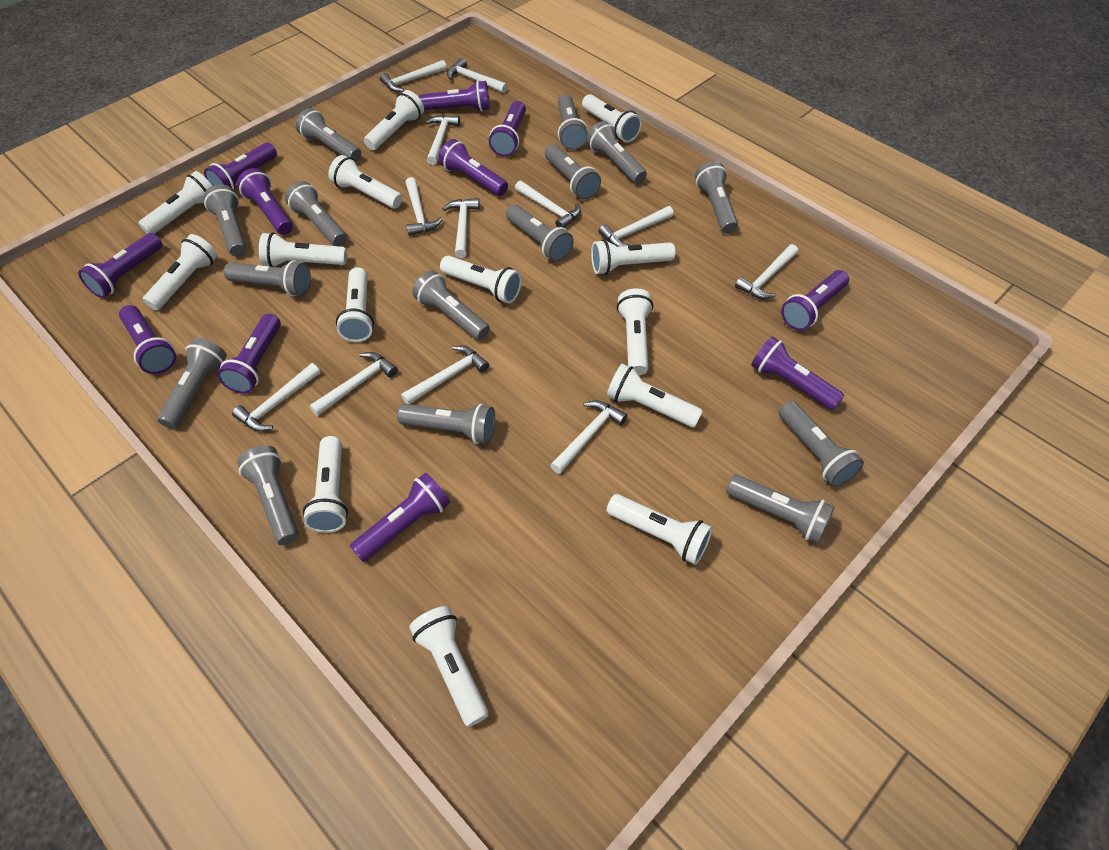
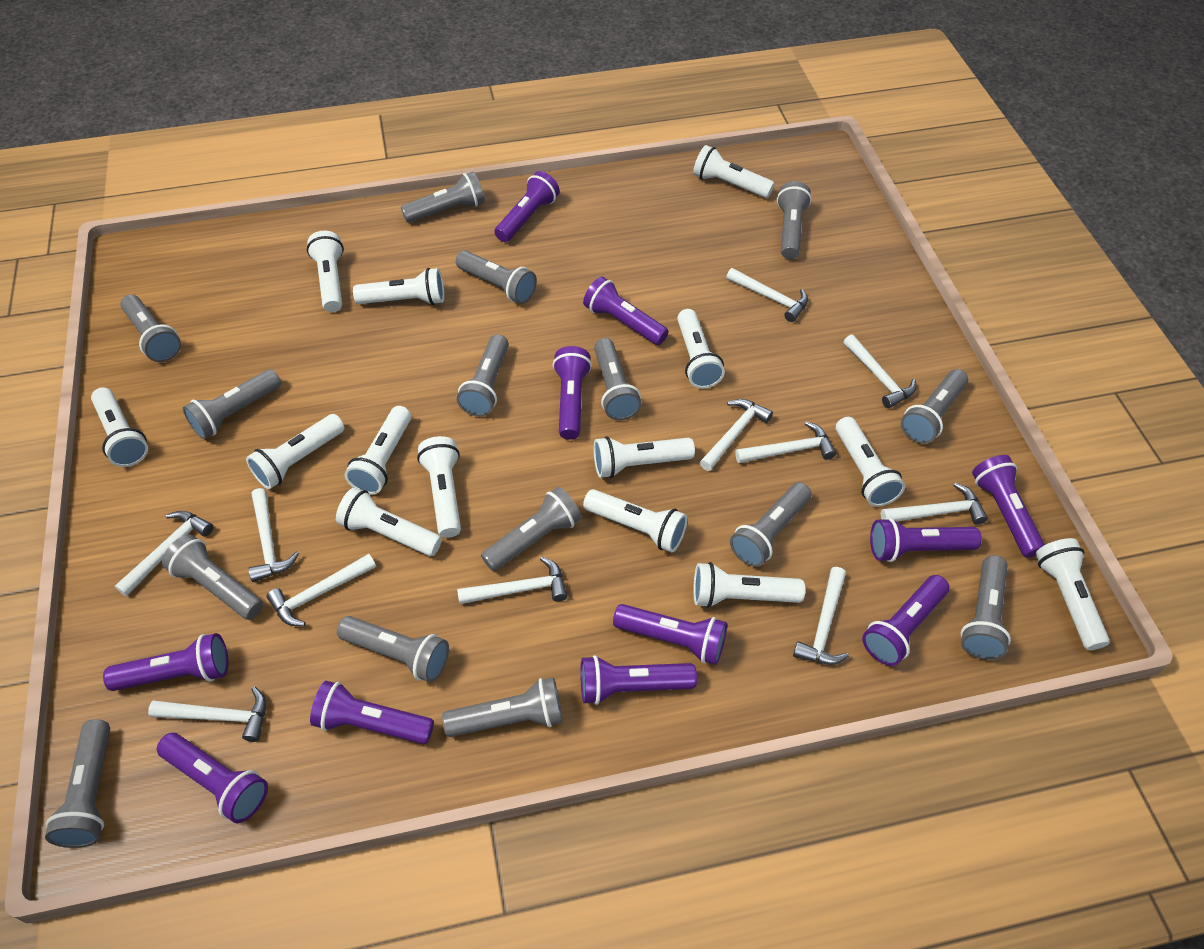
white hammer: 12 -> 11

